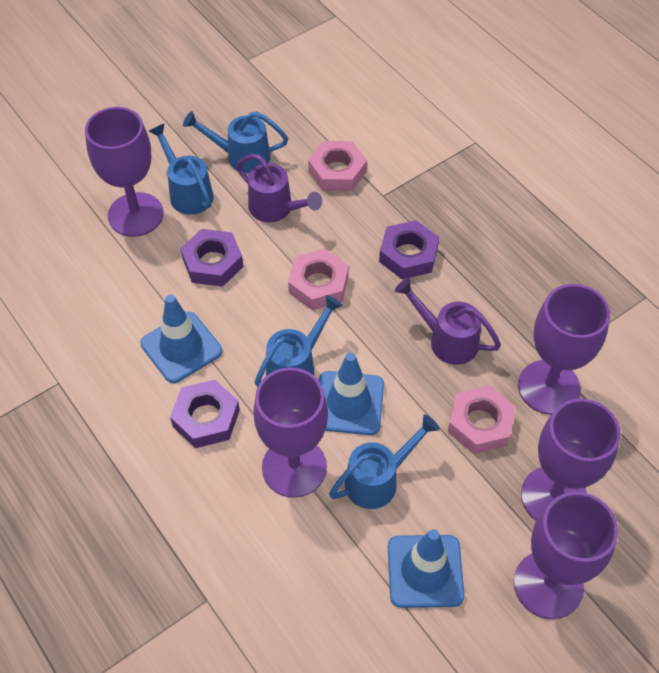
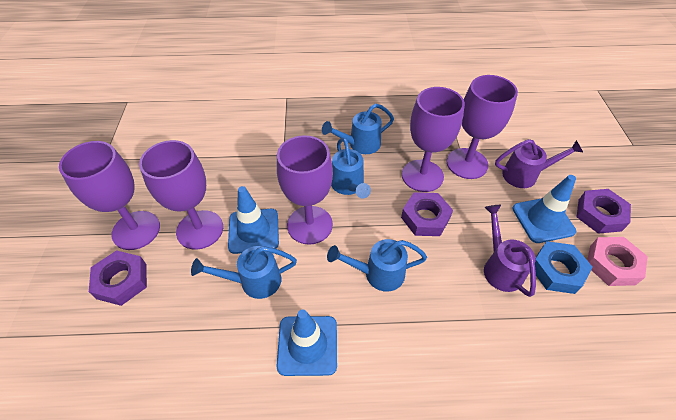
blue nut: 0 -> 1
pink nut: 3 -> 1

